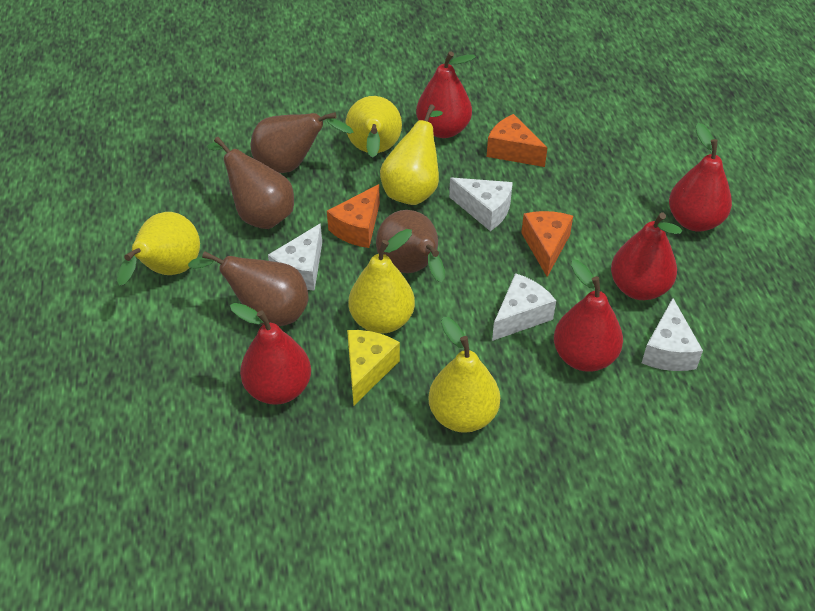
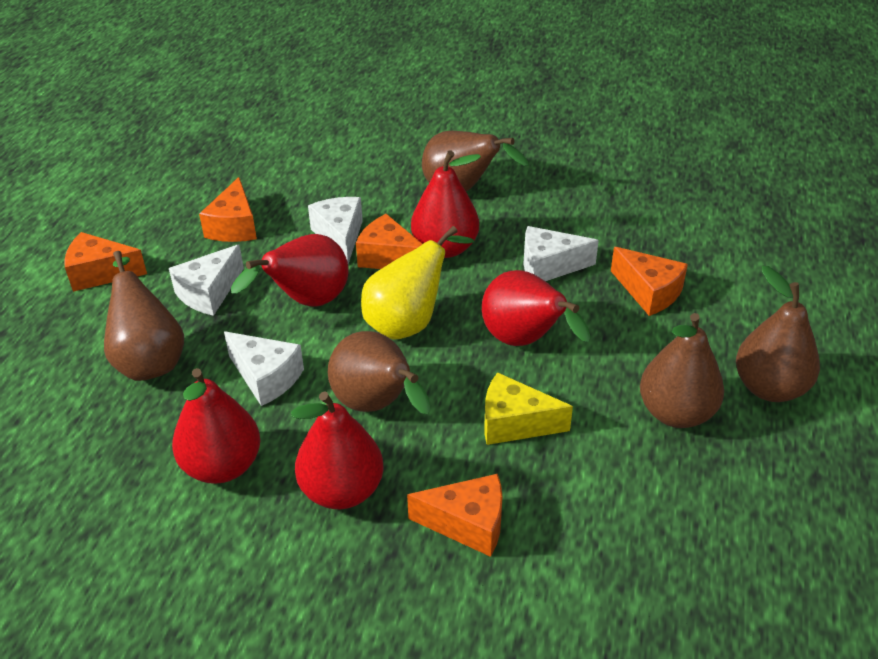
brown pear: 4 -> 5
orange cheese: 3 -> 5
yellow pear: 5 -> 1

